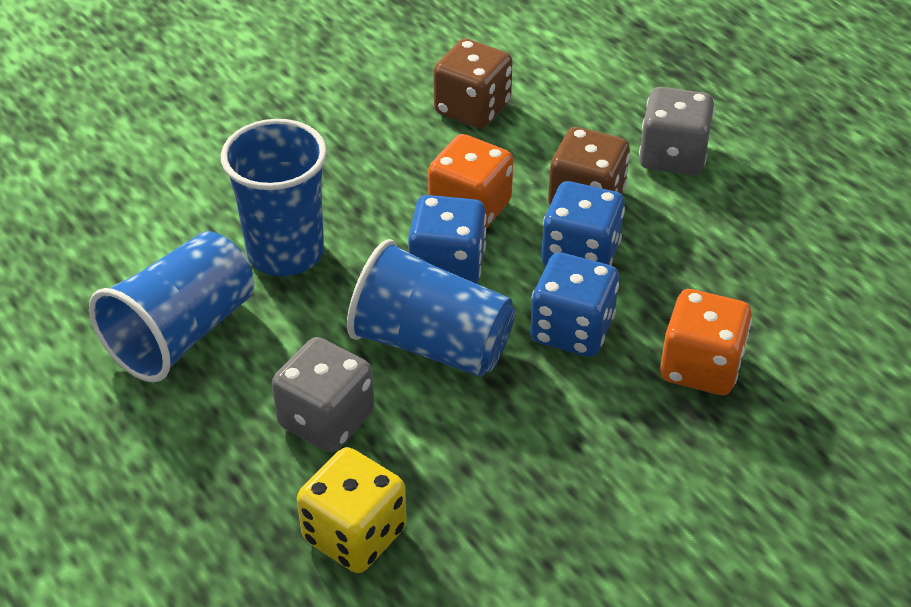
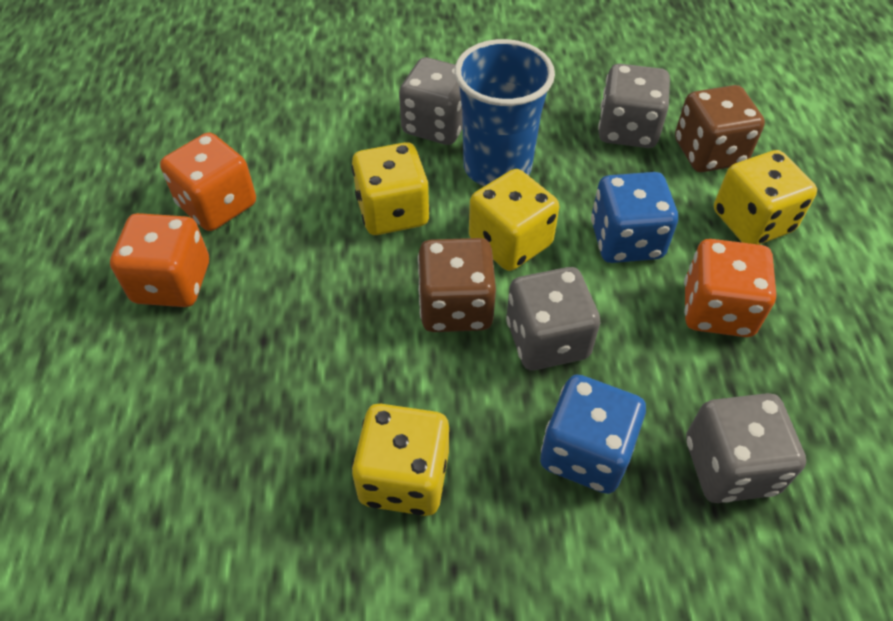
blue cup: 3 -> 1
blue dice: 3 -> 2
grey dice: 2 -> 4
orange dice: 2 -> 3
yellow dice: 1 -> 4

